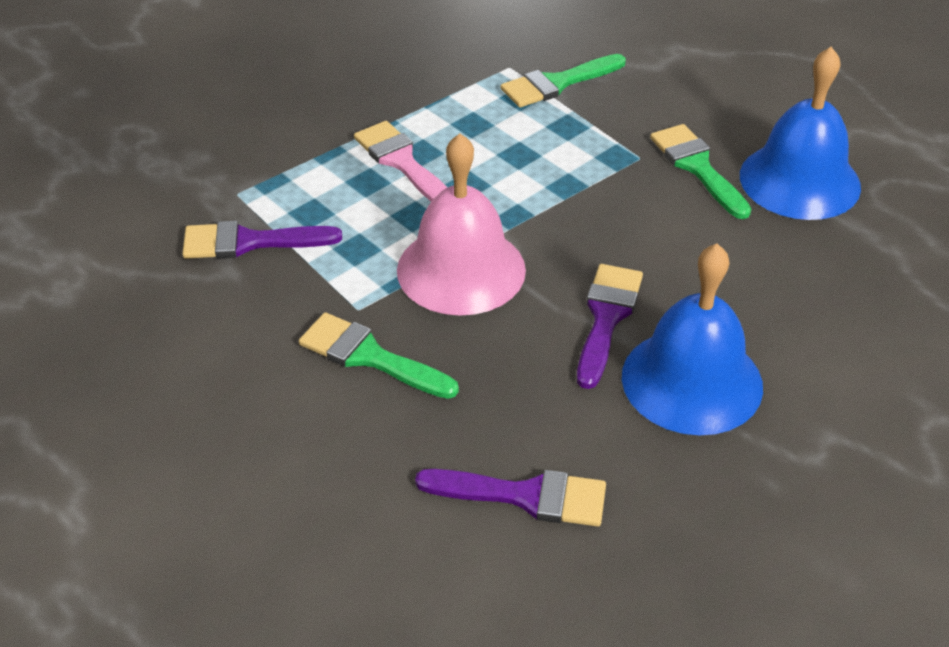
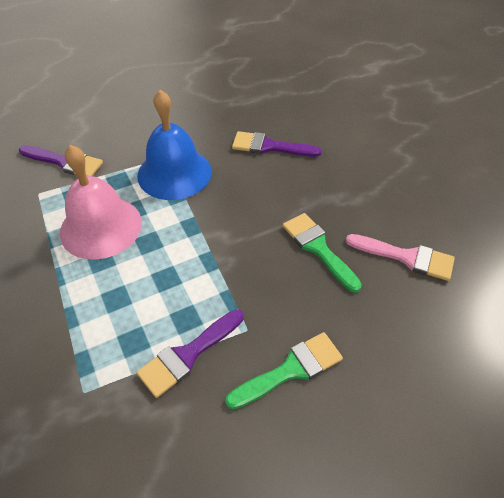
blue bell: 2 -> 1
green brush: 3 -> 2

